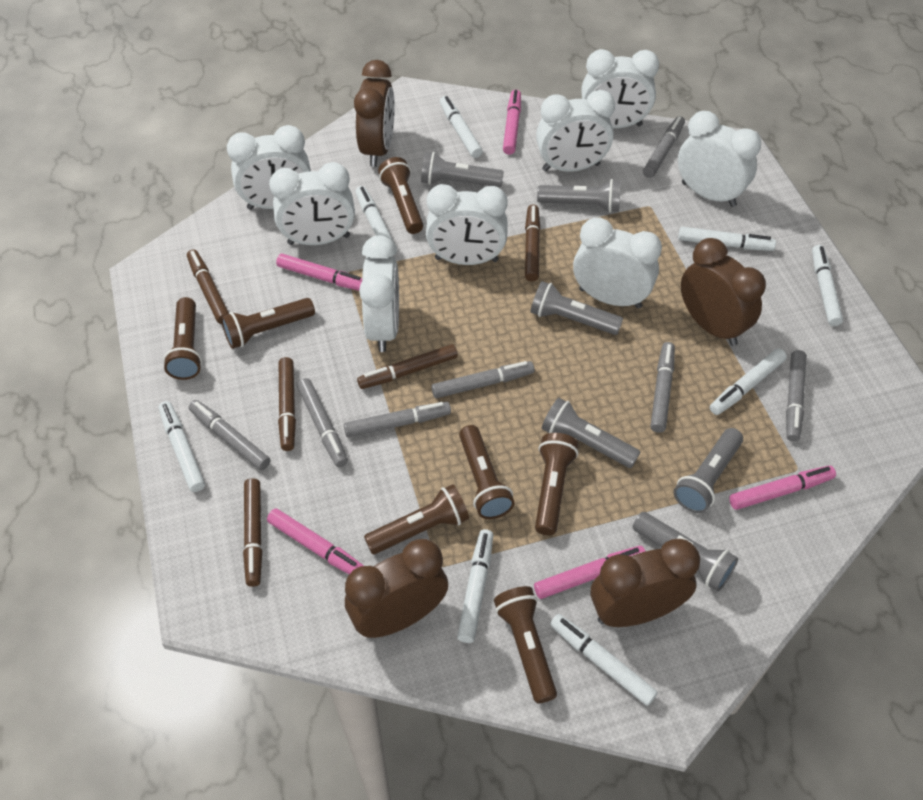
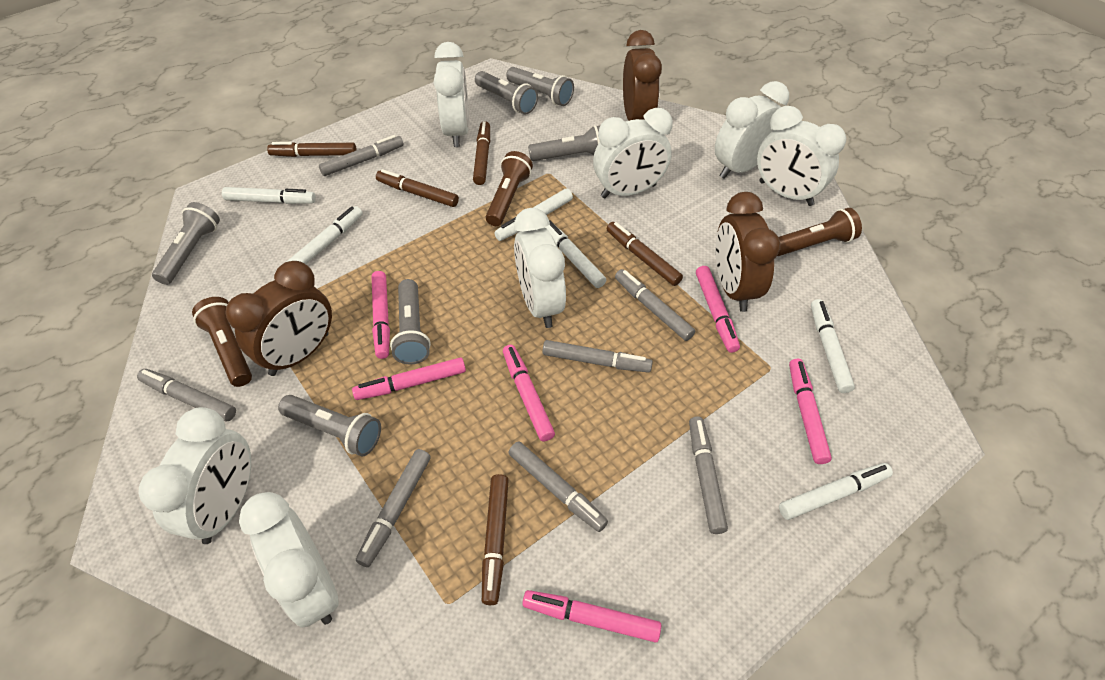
brown clock: 4 -> 3
brown flashlight: 7 -> 3
pink marker: 5 -> 6
white clock: 8 -> 7
white marker: 8 -> 6

